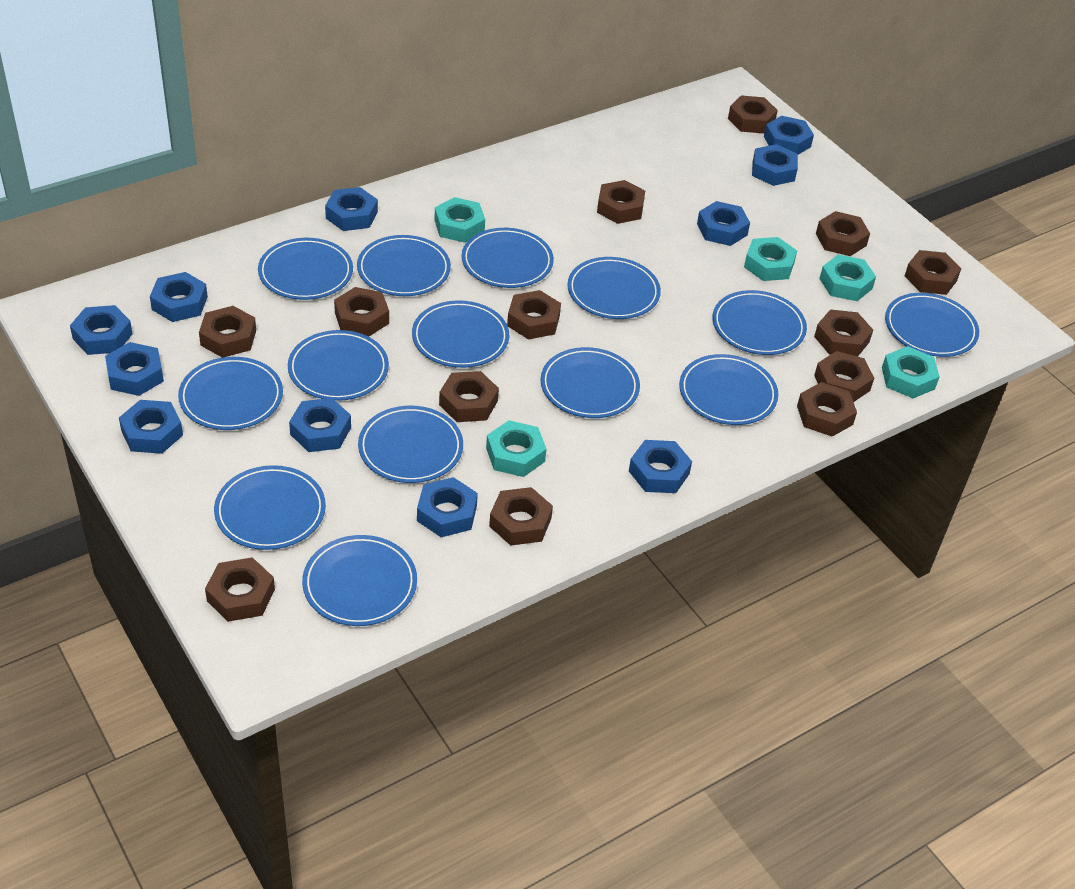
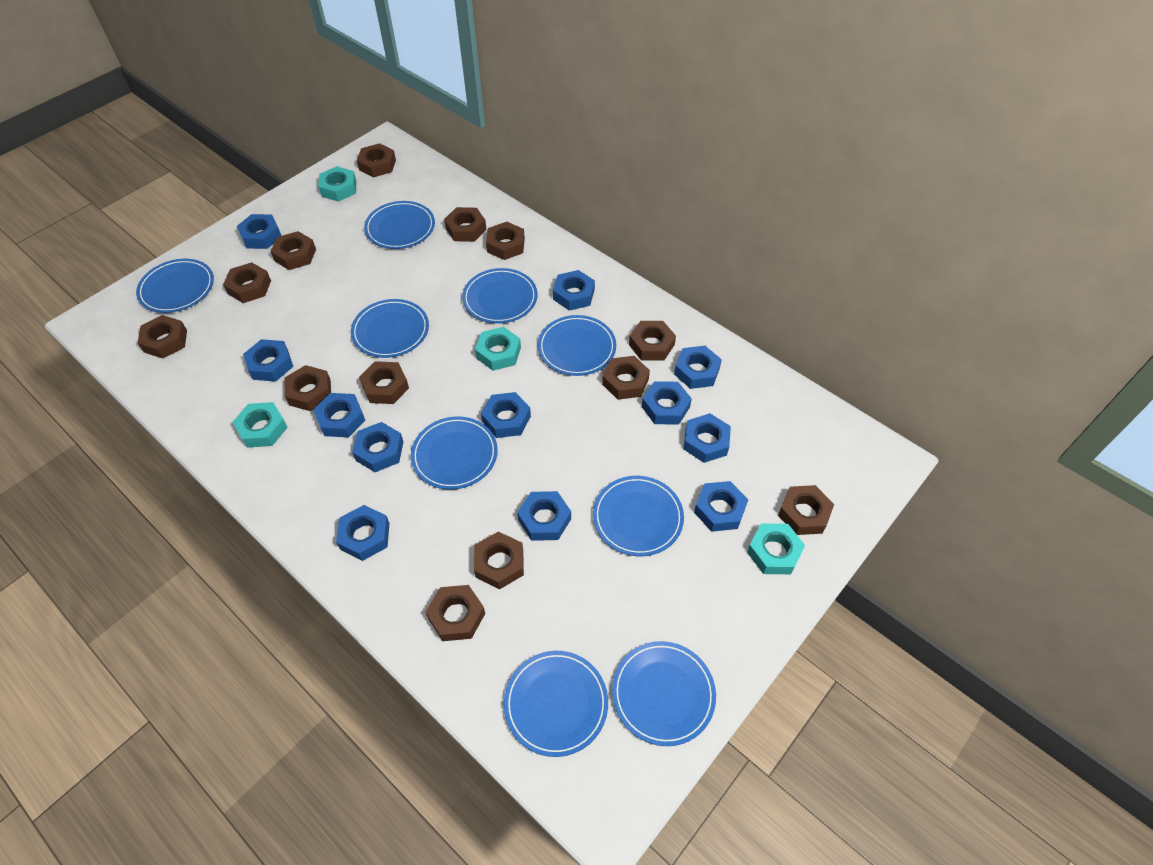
blue nut: 11 -> 12
blue plate: 14 -> 9
turquoise nut: 5 -> 4

